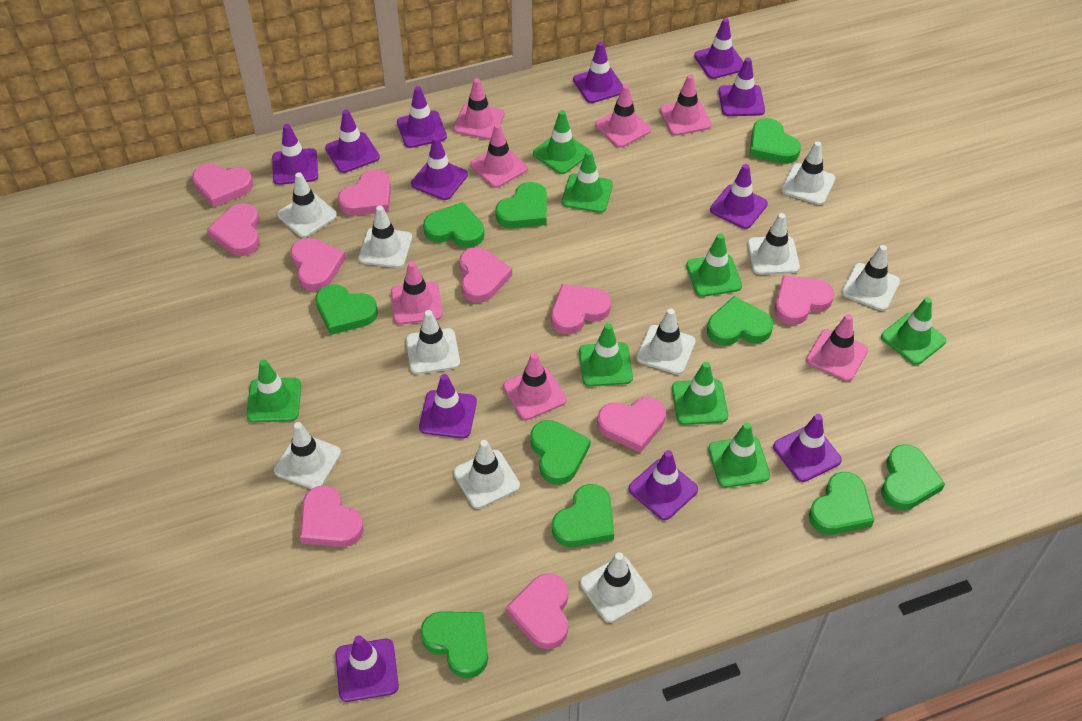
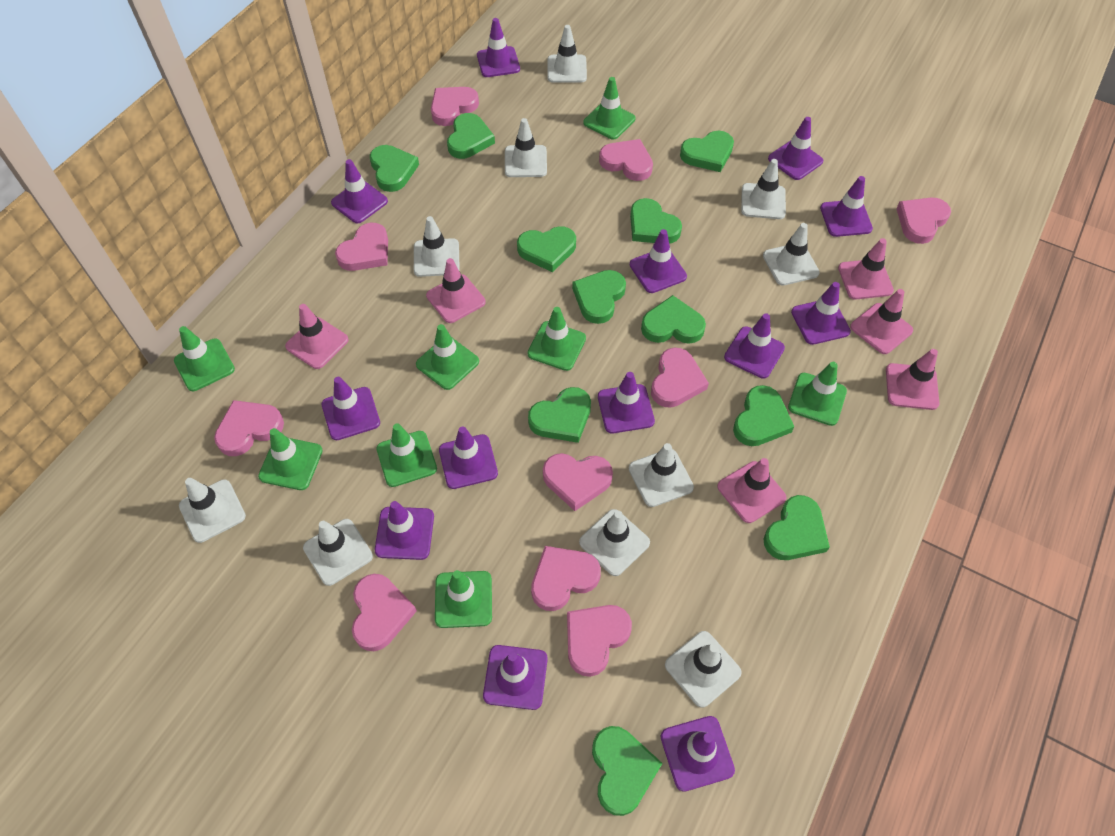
green heart: 10 -> 11
pink traffic cone: 7 -> 6
purple traffic cone: 12 -> 13

